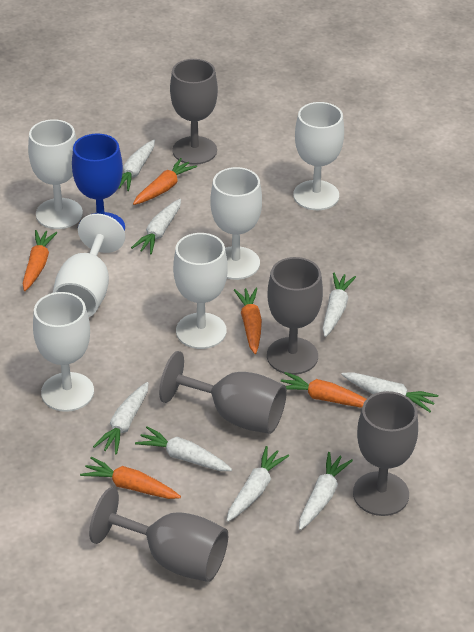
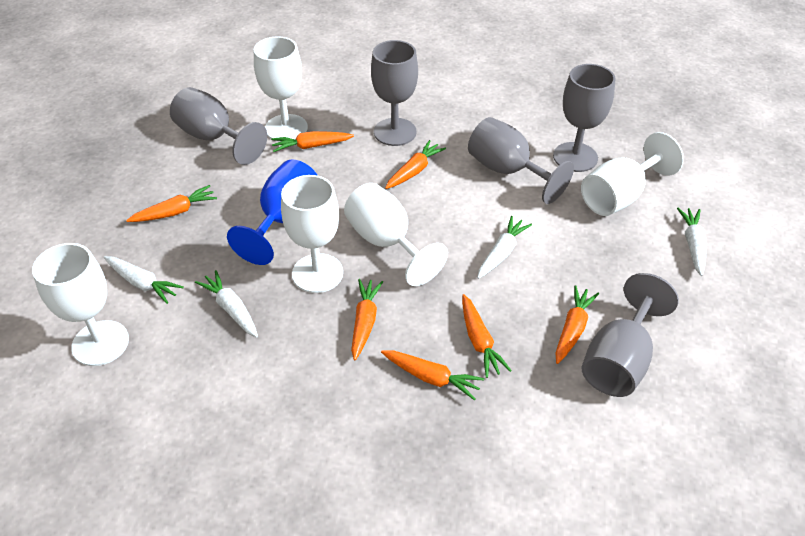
orange carrot: 5 -> 7
white carrot: 8 -> 4
white goblet: 6 -> 5

